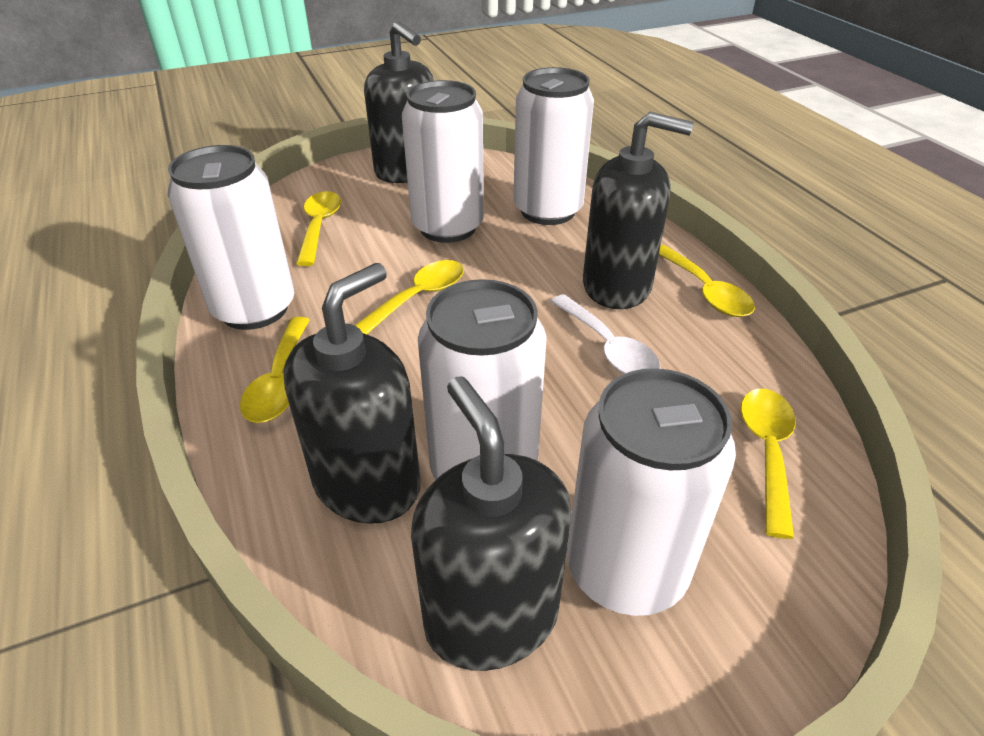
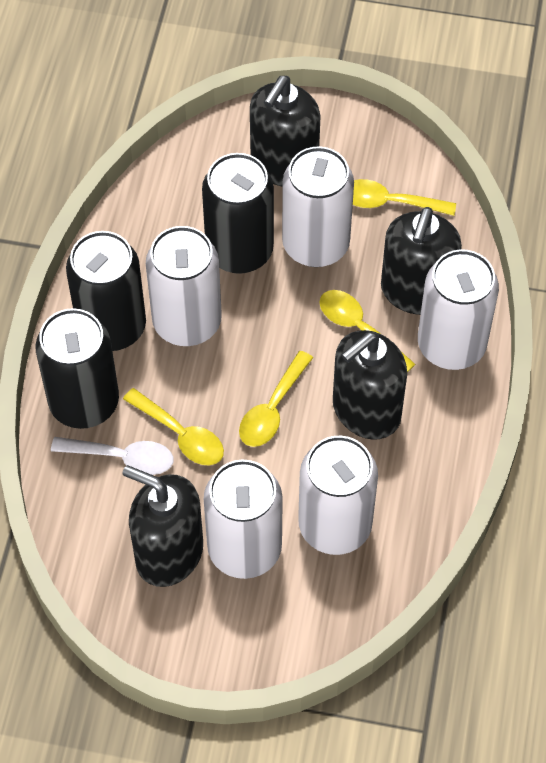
black can: 0 -> 3
yellow spoon: 5 -> 4

